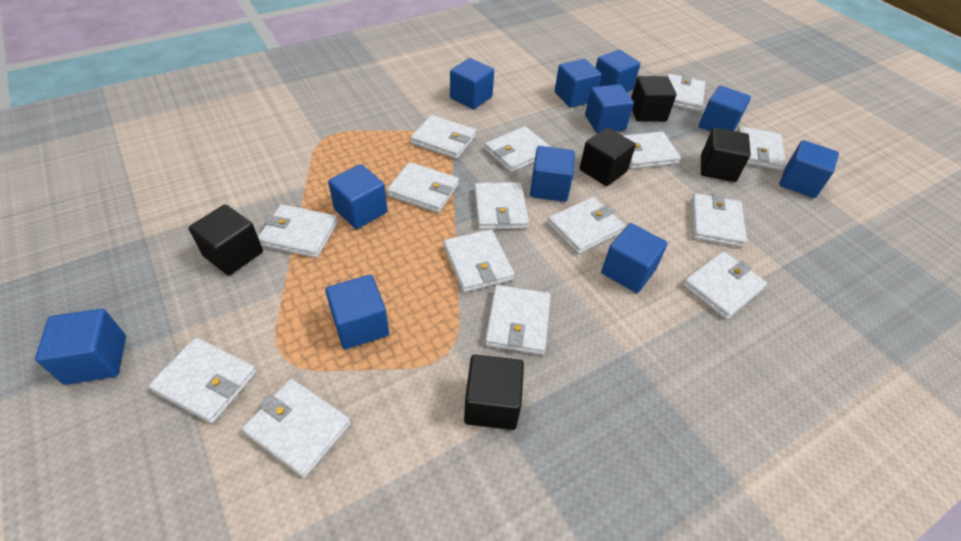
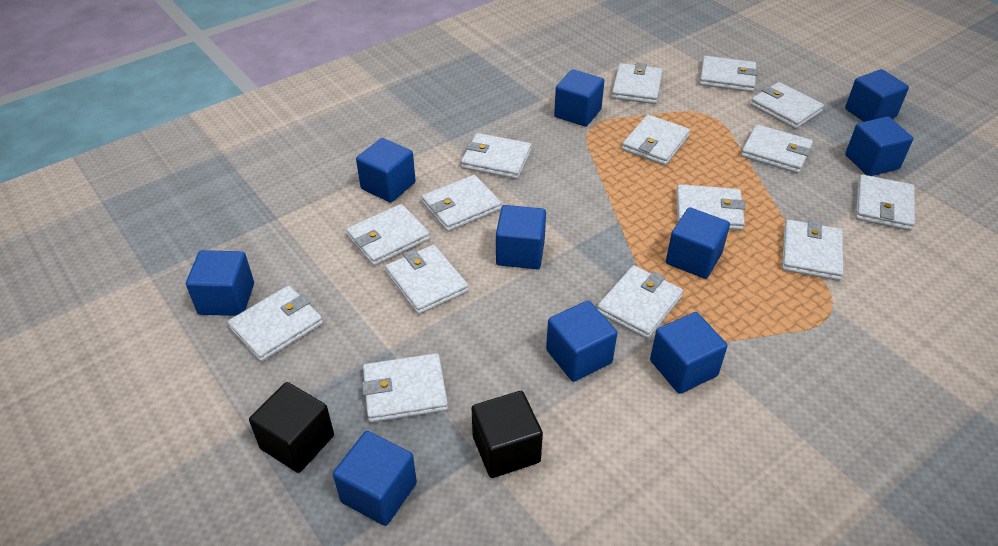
black cube: 5 -> 2
blue cube: 11 -> 10

